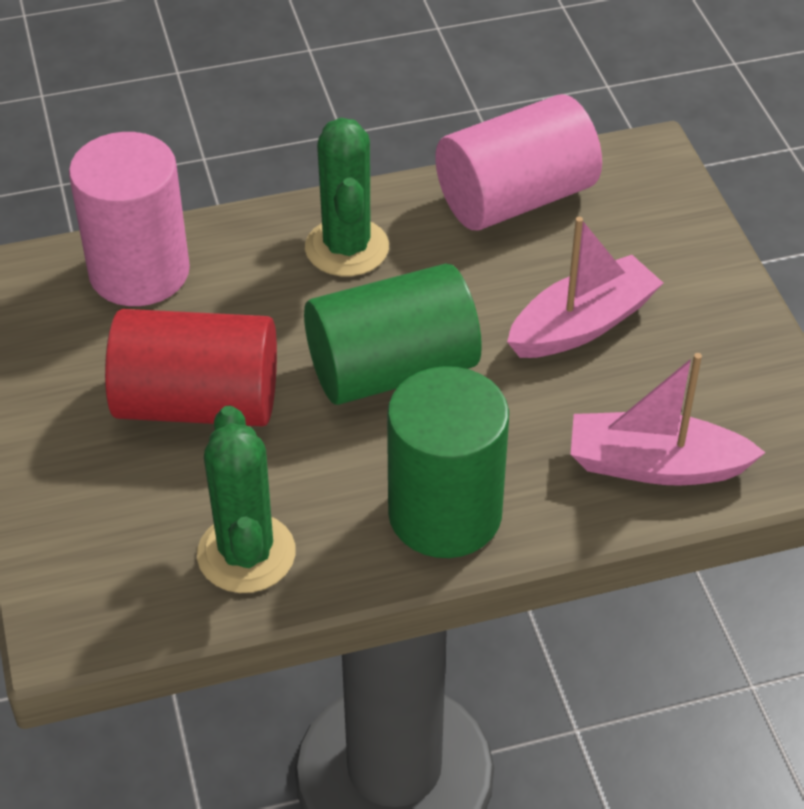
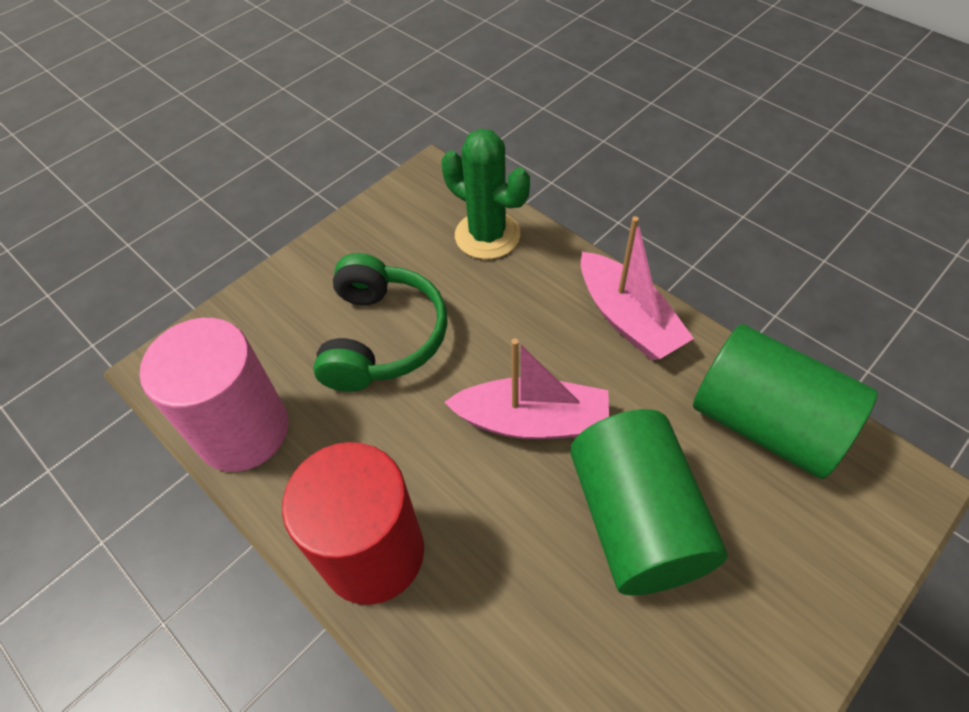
green cactus: 2 -> 1
green headphones: 0 -> 1
pink cylinder: 2 -> 1

